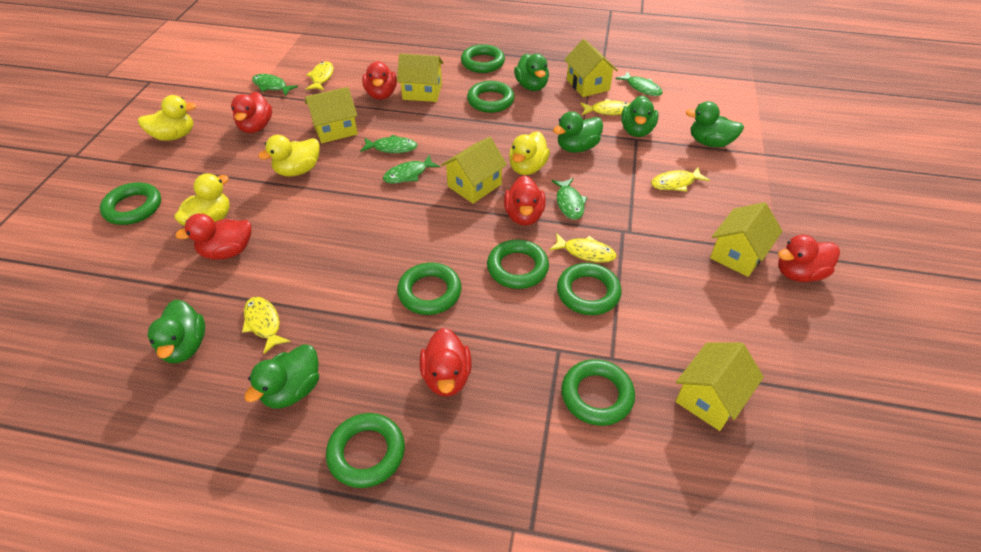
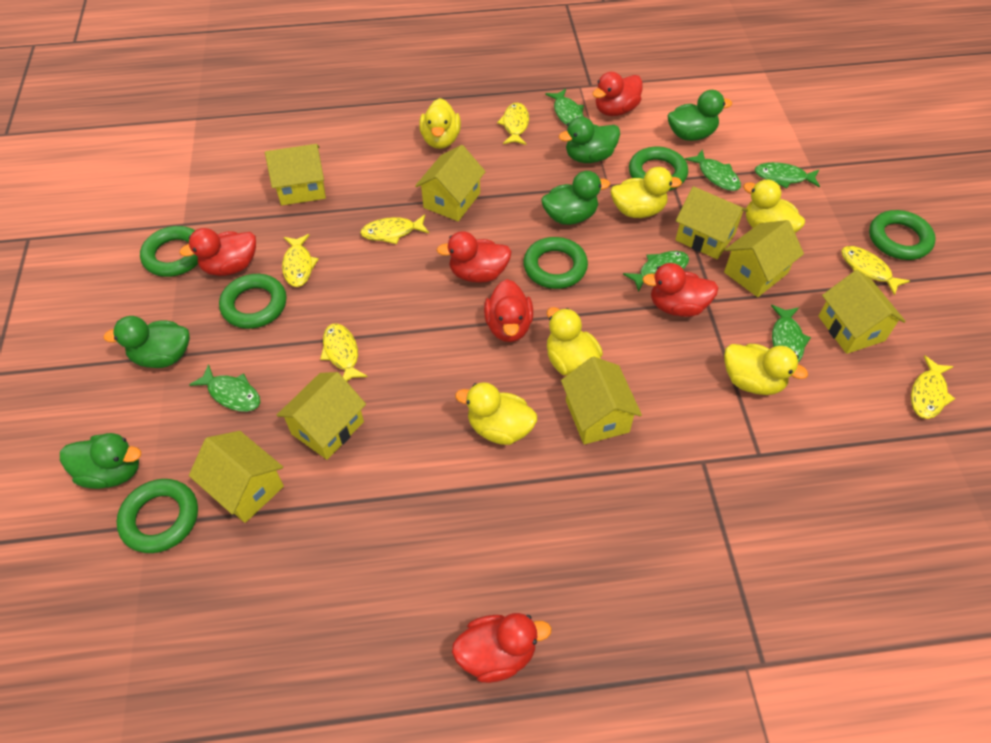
green duck: 6 -> 5
green fish: 5 -> 6
green ring: 8 -> 6
yellow duck: 4 -> 6
yellow fish: 5 -> 6
yellow house: 6 -> 8

